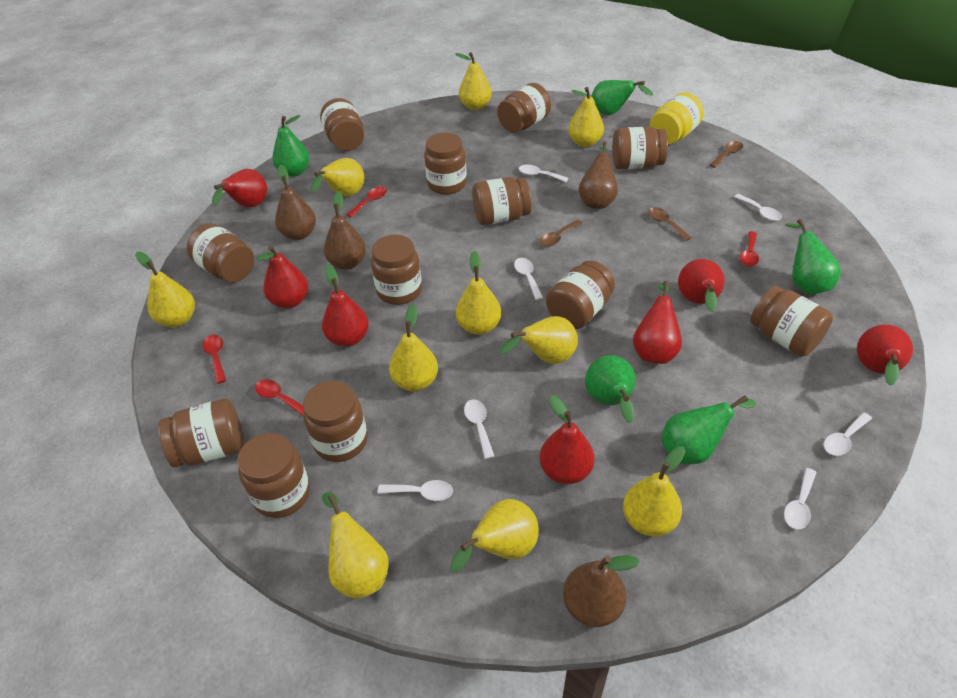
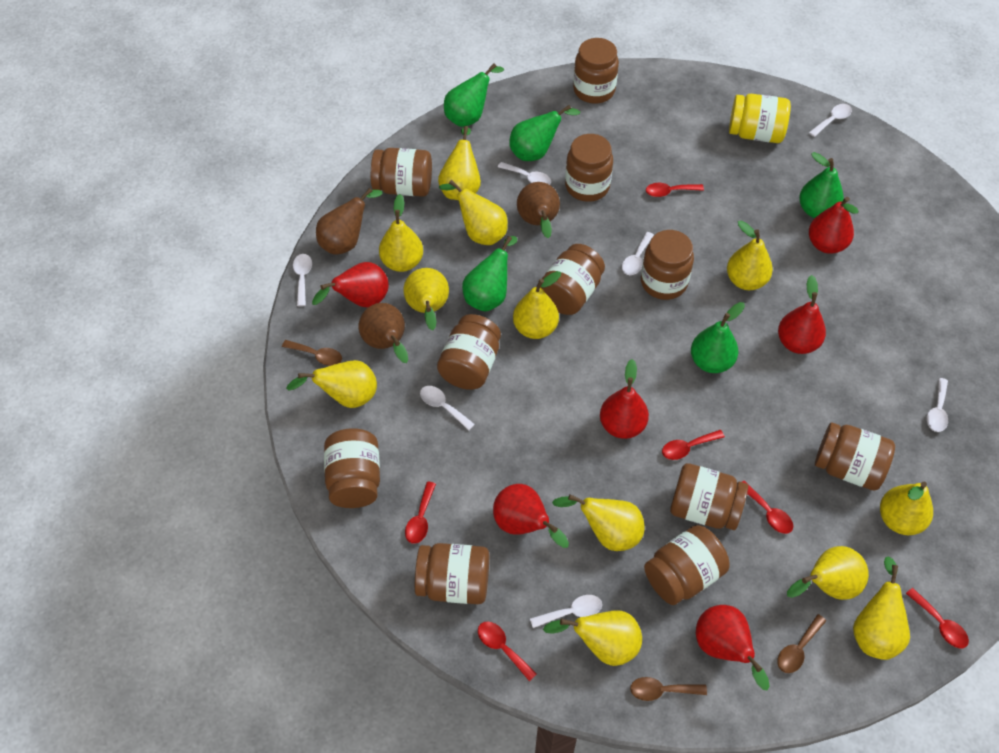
brown jar: 12 -> 11
brown pear: 4 -> 3
red pear: 7 -> 6
red spoon: 4 -> 6
yellow pear: 10 -> 12

